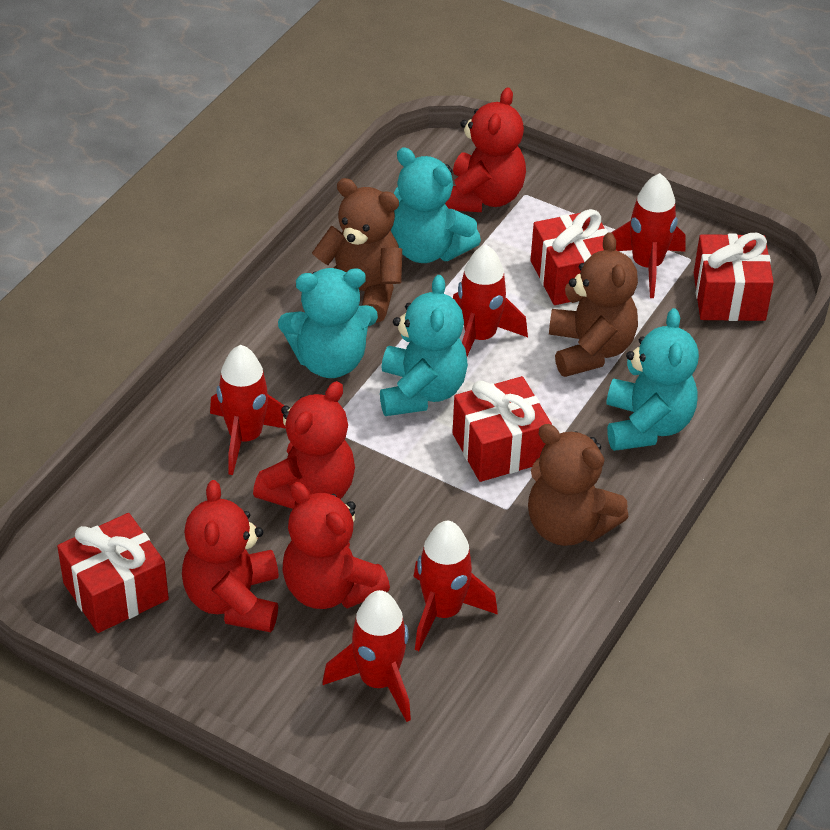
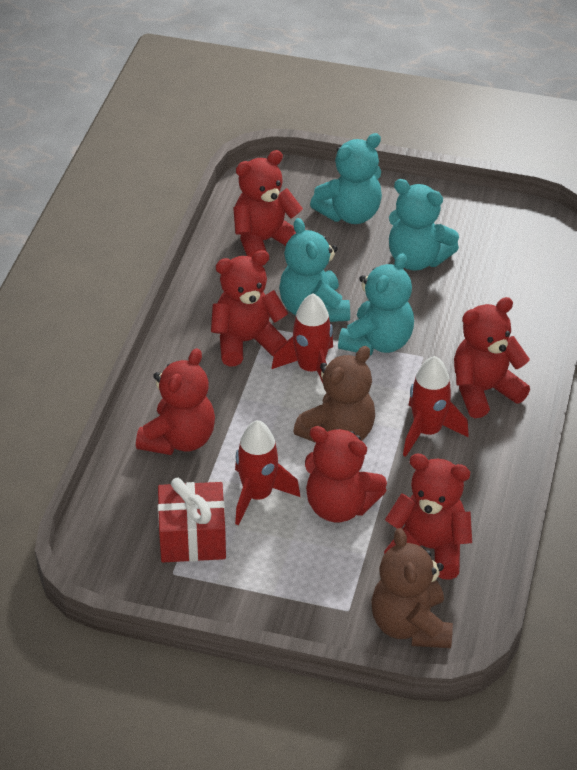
brown teddy bear: 3 -> 2
red gift: 4 -> 1
red rocket: 5 -> 3
red teddy bear: 4 -> 6

